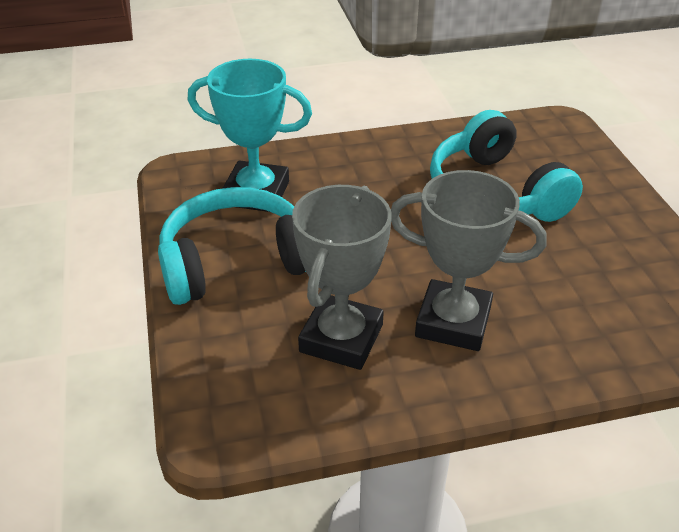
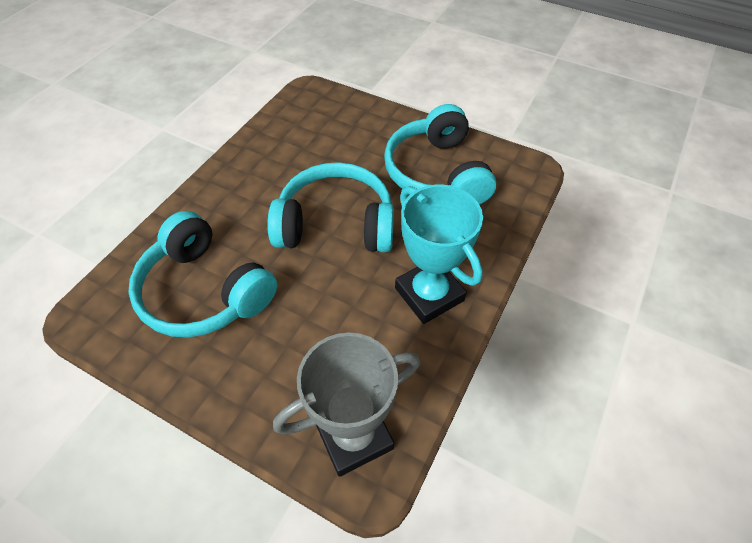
grey trophy: 2 -> 1
turquoise headphones: 2 -> 3

